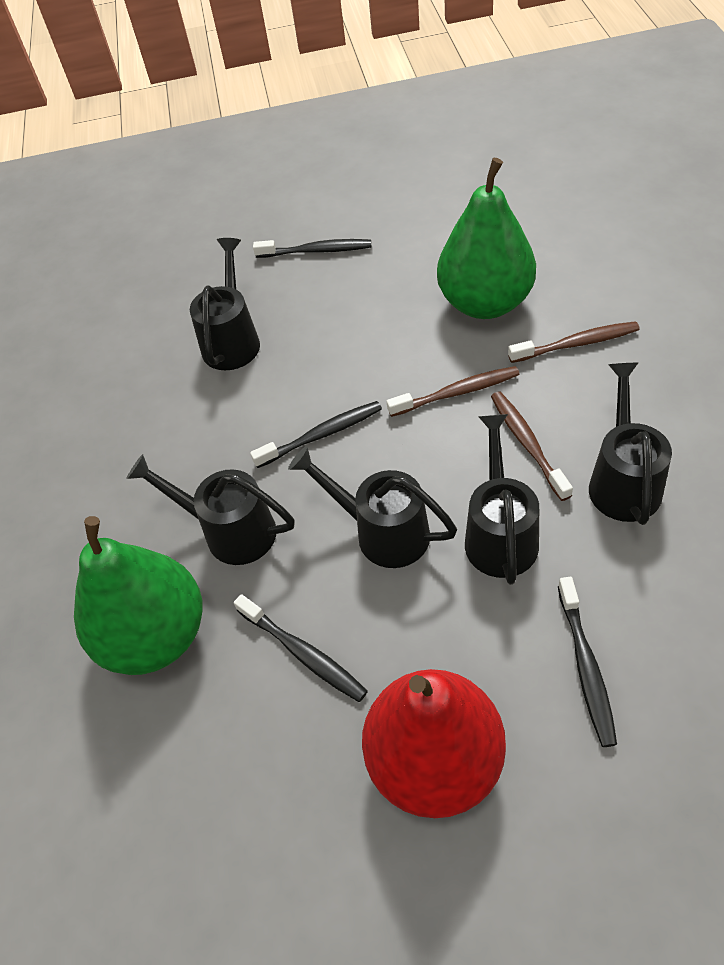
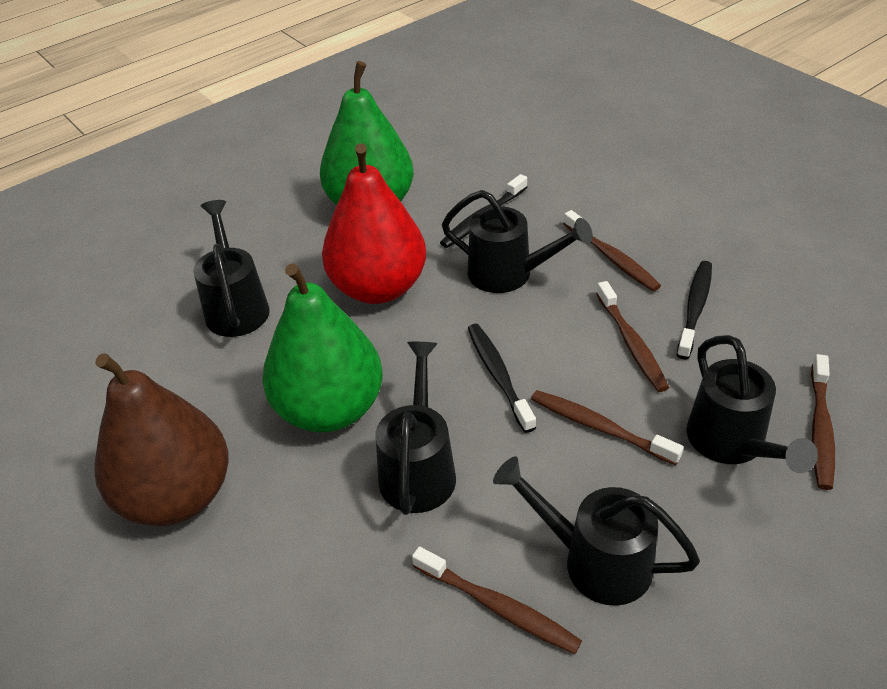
black toothbrush: 4 -> 3
brown pear: 0 -> 1
brown toothbrush: 3 -> 5

